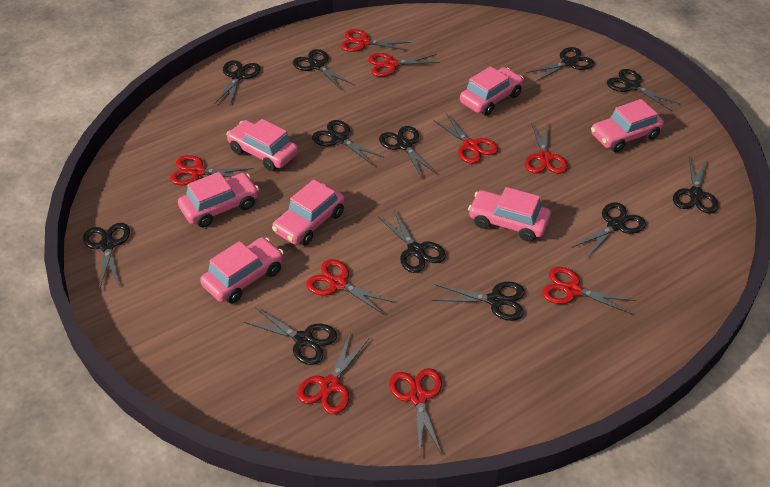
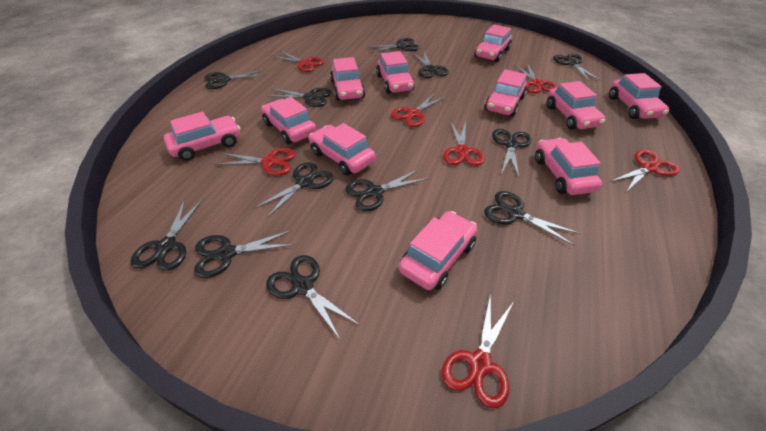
pink car: 7 -> 11
red scissors: 9 -> 7

